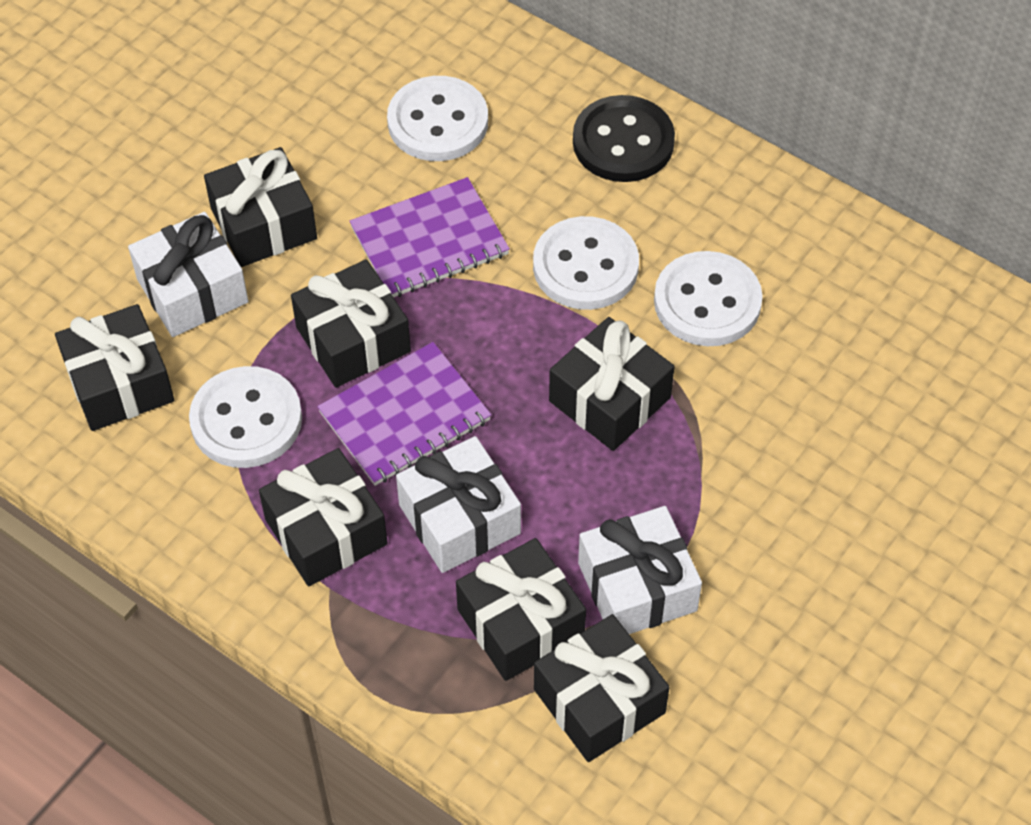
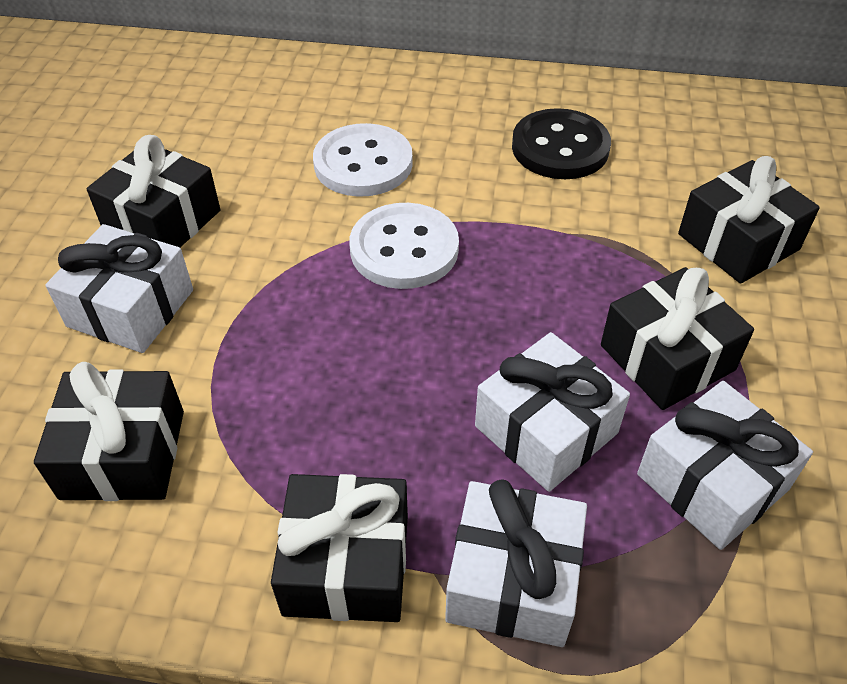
black gift: 7 -> 5
purple notebook: 2 -> 0
white button: 4 -> 2
white gift: 3 -> 4

